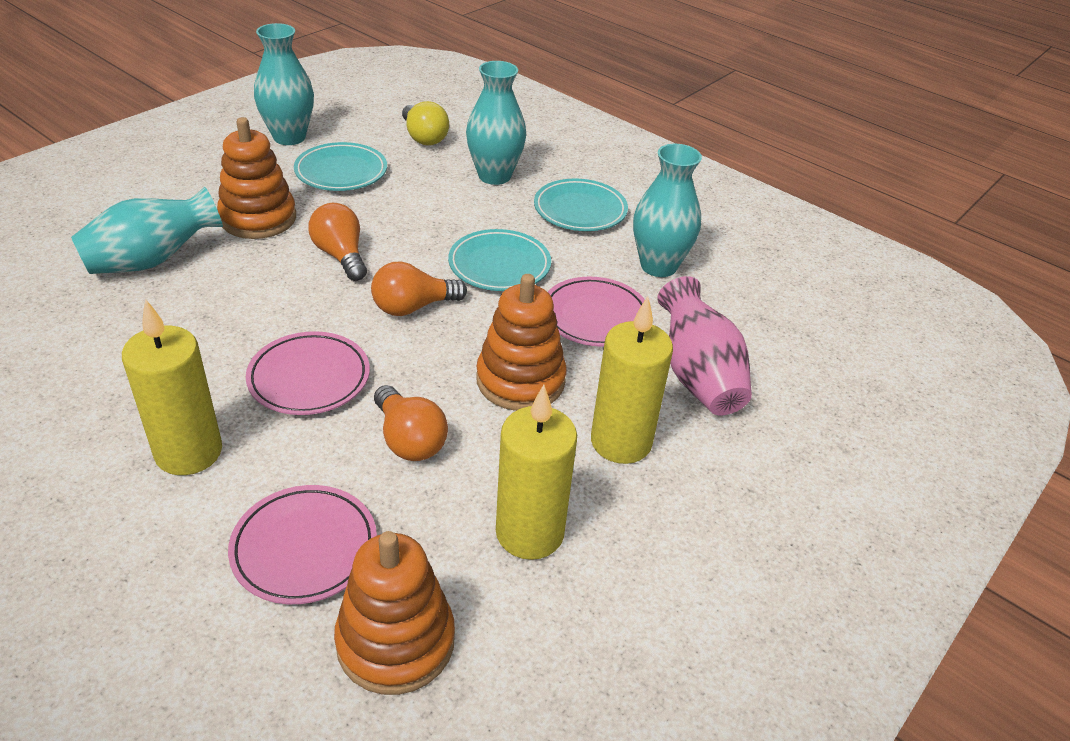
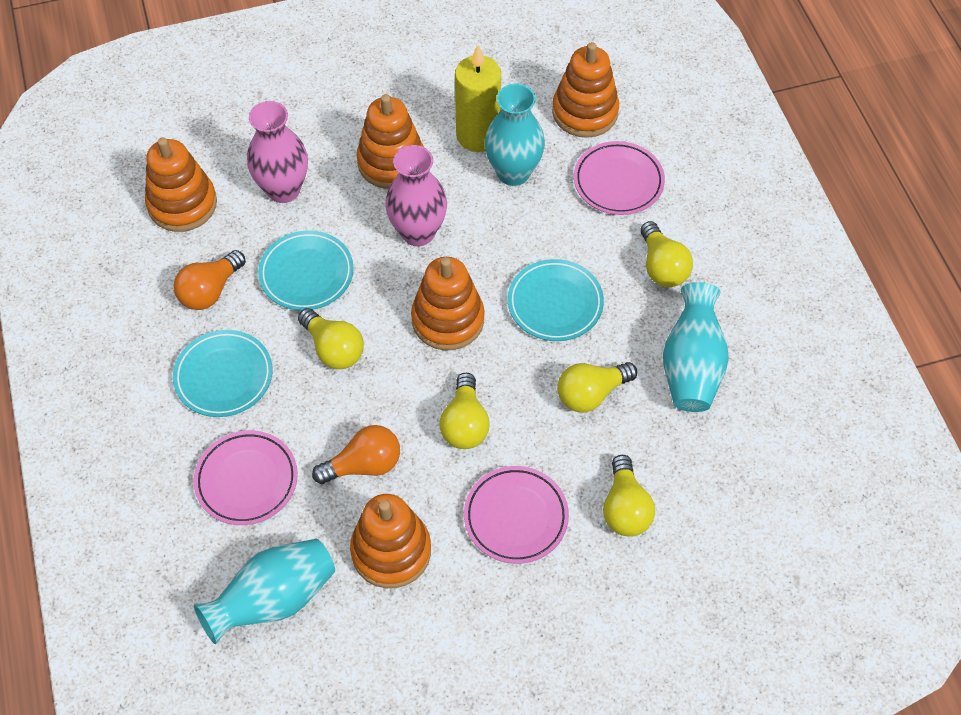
orange light bulb: 3 -> 2
orange stacking toy: 3 -> 5
pink vase: 1 -> 2
turquoise vase: 4 -> 3
yellow candle: 3 -> 1
yellow light bulb: 1 -> 5

